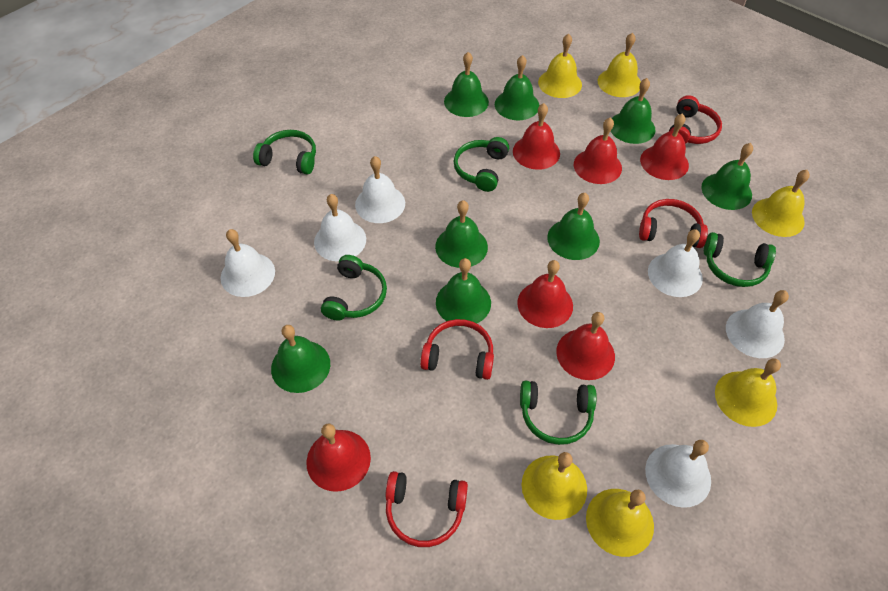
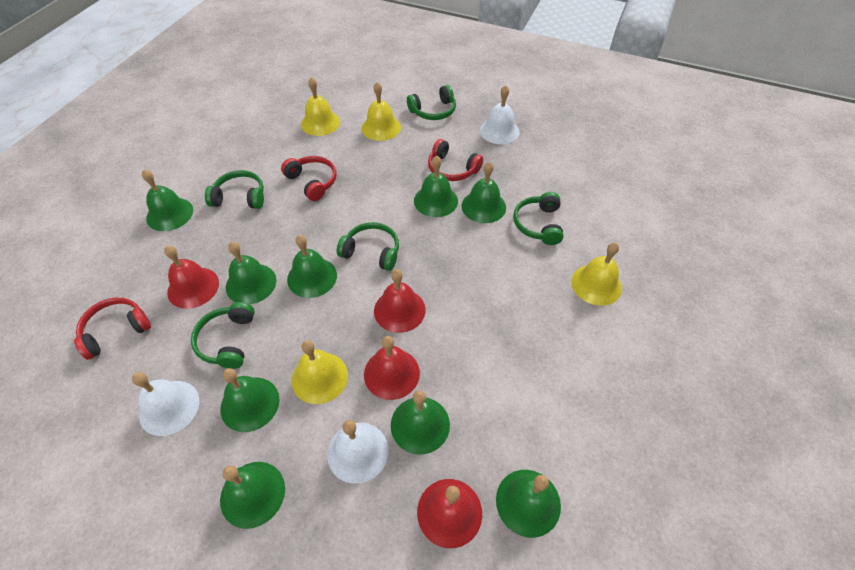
green bell: 8 -> 9
red bell: 6 -> 4
red headphones: 4 -> 3
white bell: 6 -> 3
yellow bell: 6 -> 4

